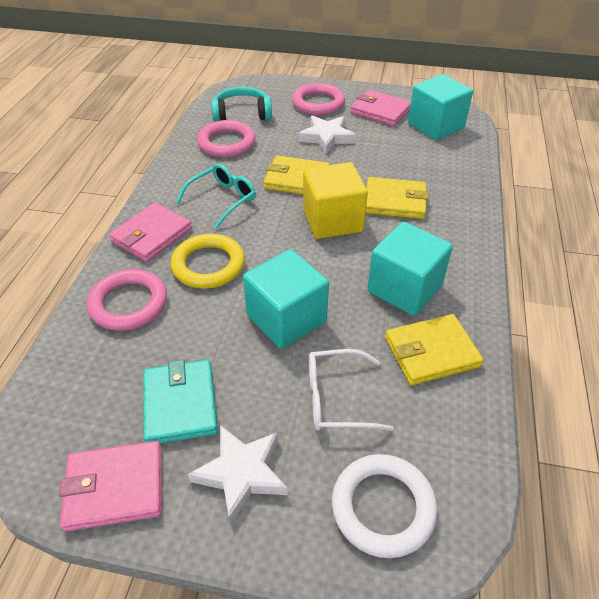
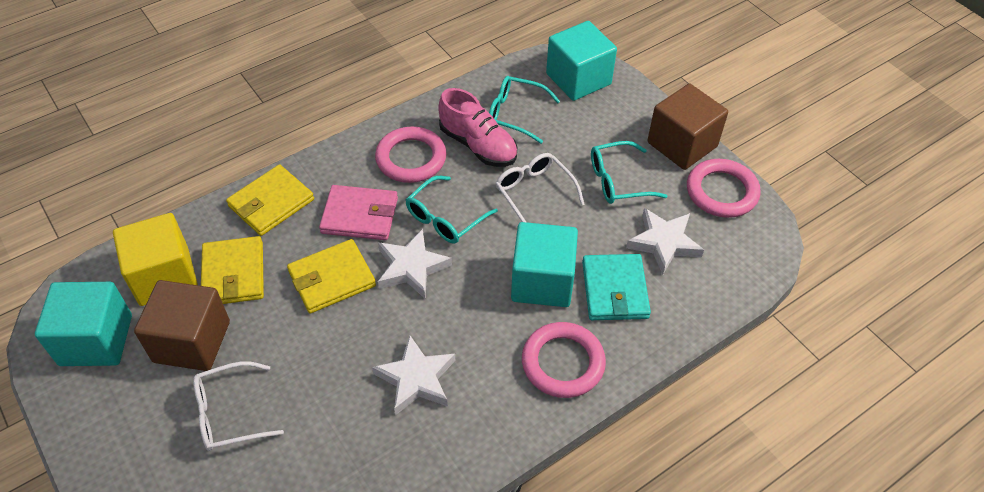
brown cube: 0 -> 2
pink shoe: 0 -> 1
pink wallet: 3 -> 1
turquoise glasses: 1 -> 3
turquoise headphones: 1 -> 0
white glasses: 1 -> 2
white ring: 1 -> 0
white star: 2 -> 3
yellow ring: 1 -> 0

